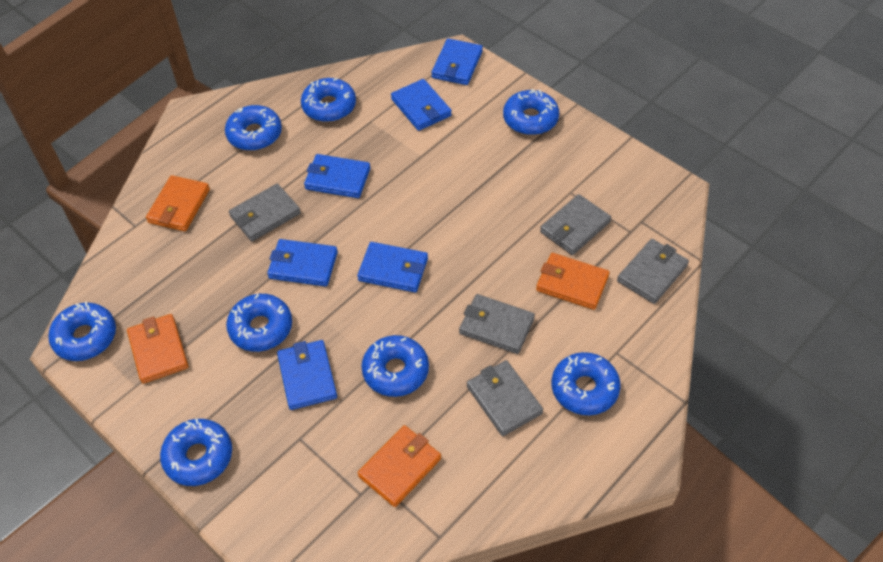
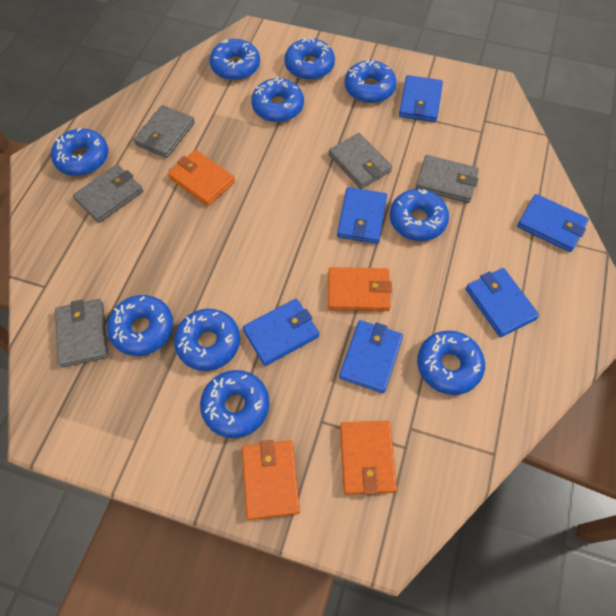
blue donut: 8 -> 10

